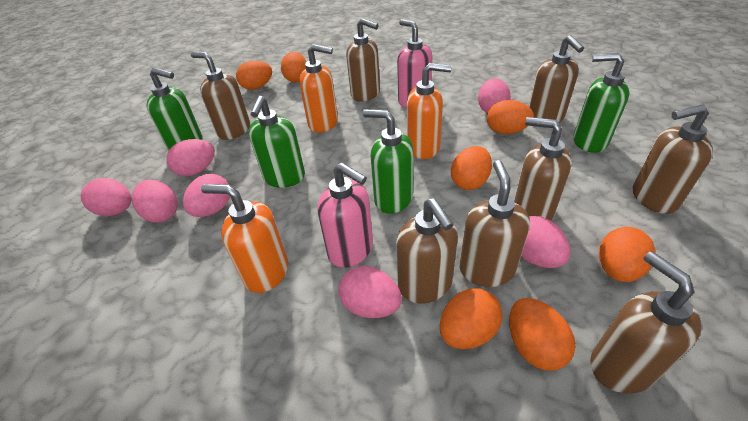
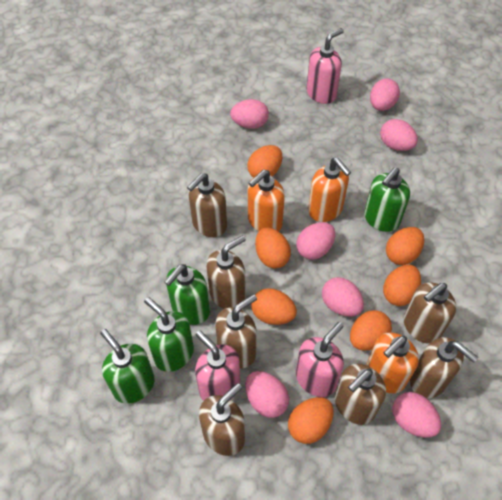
brown soap dispenser: 8 -> 7
pink soap dispenser: 2 -> 3

